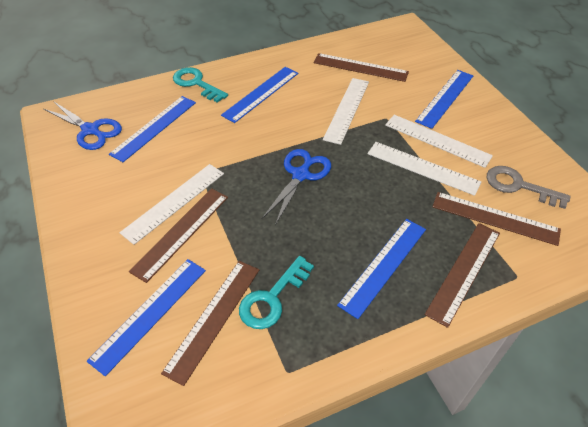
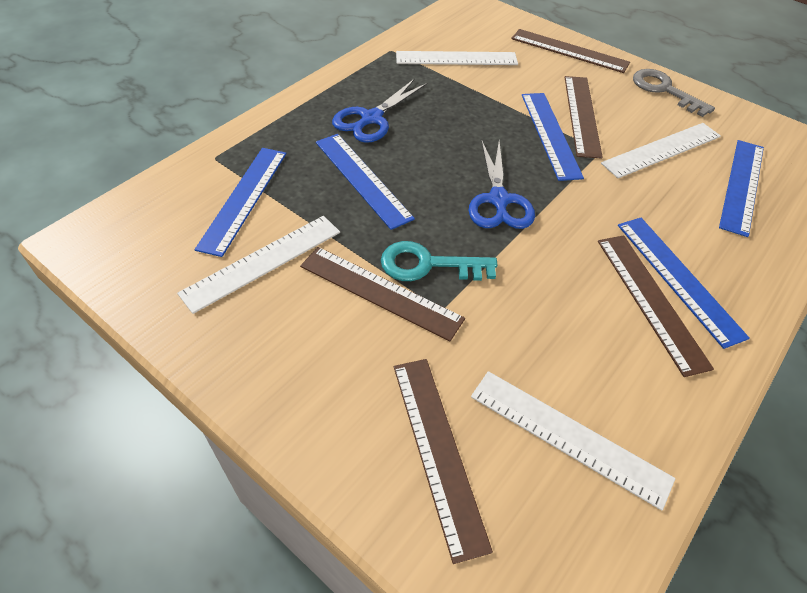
turquoise key: 2 -> 1

